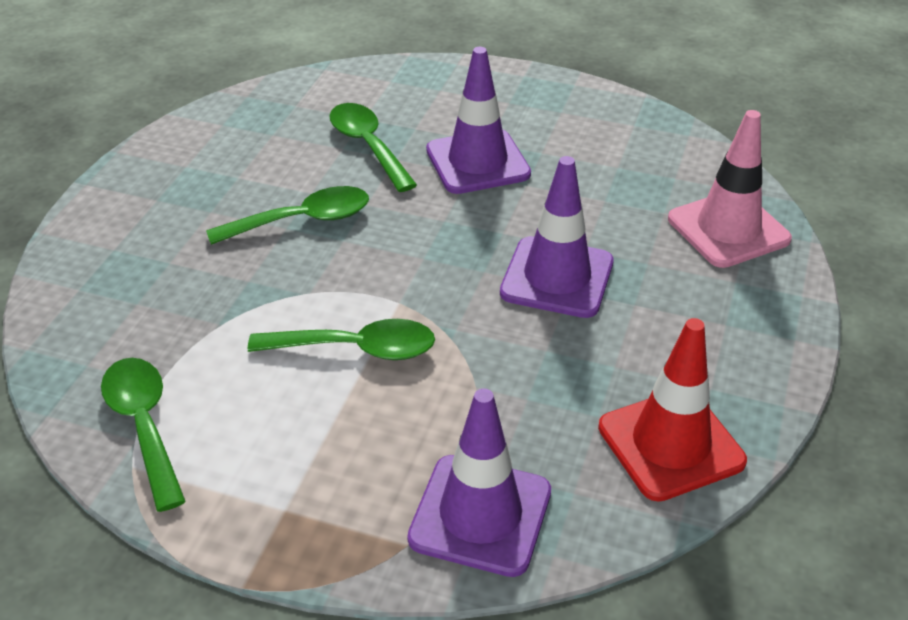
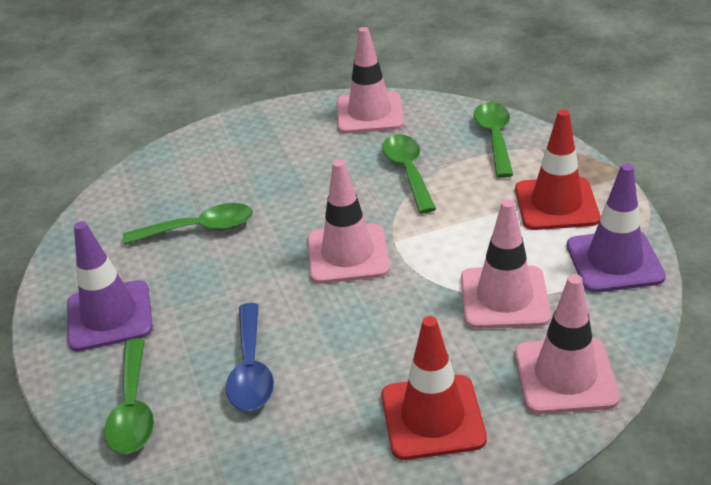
blue spoon: 0 -> 1
pink traffic cone: 1 -> 4
purple traffic cone: 3 -> 2
red traffic cone: 1 -> 2

